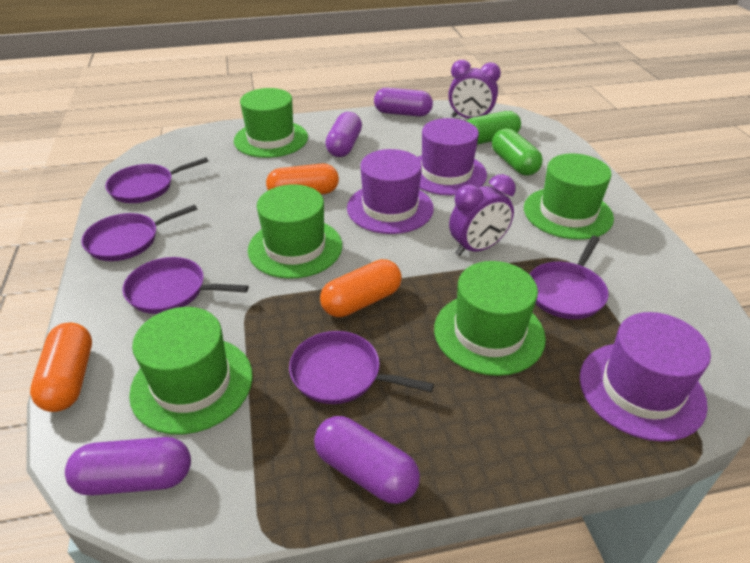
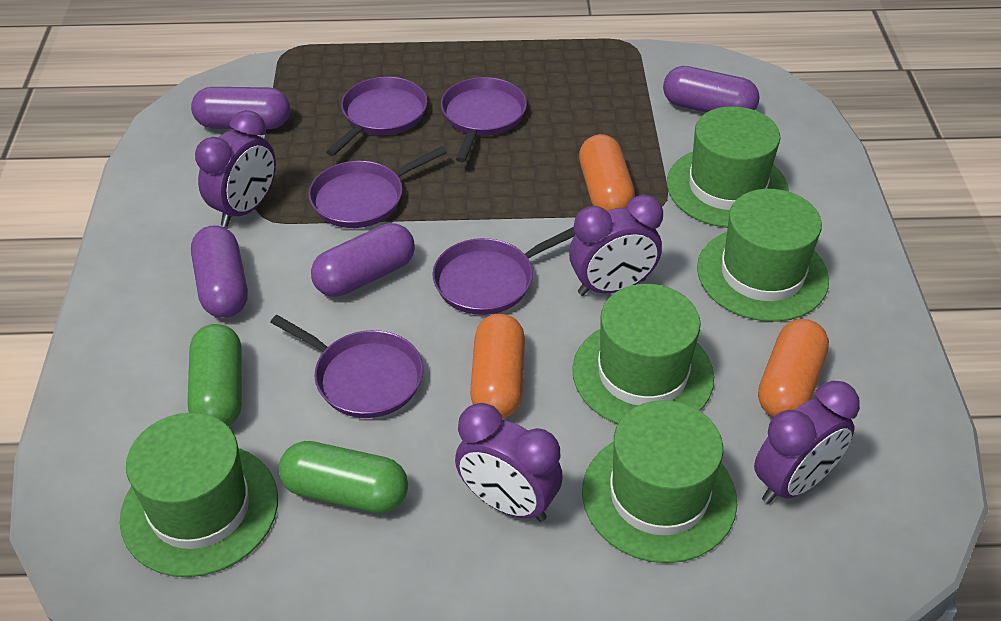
purple clock: 2 -> 4
purple hat: 3 -> 0

